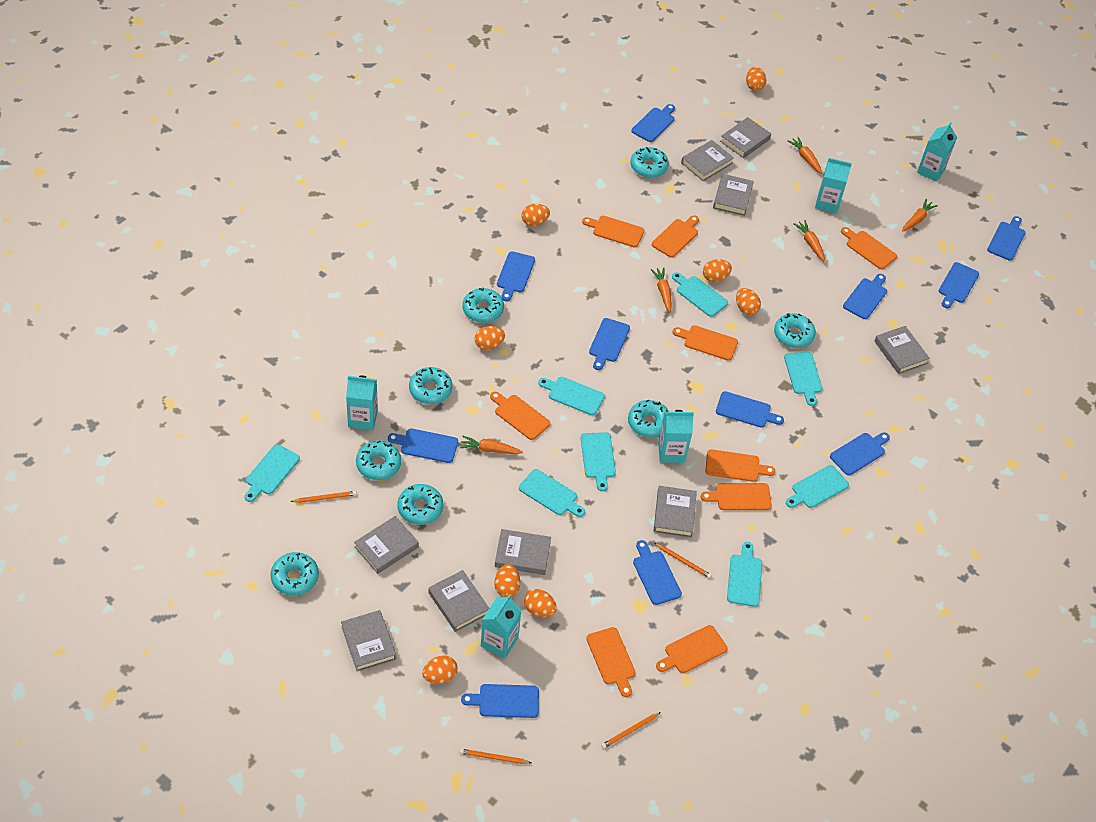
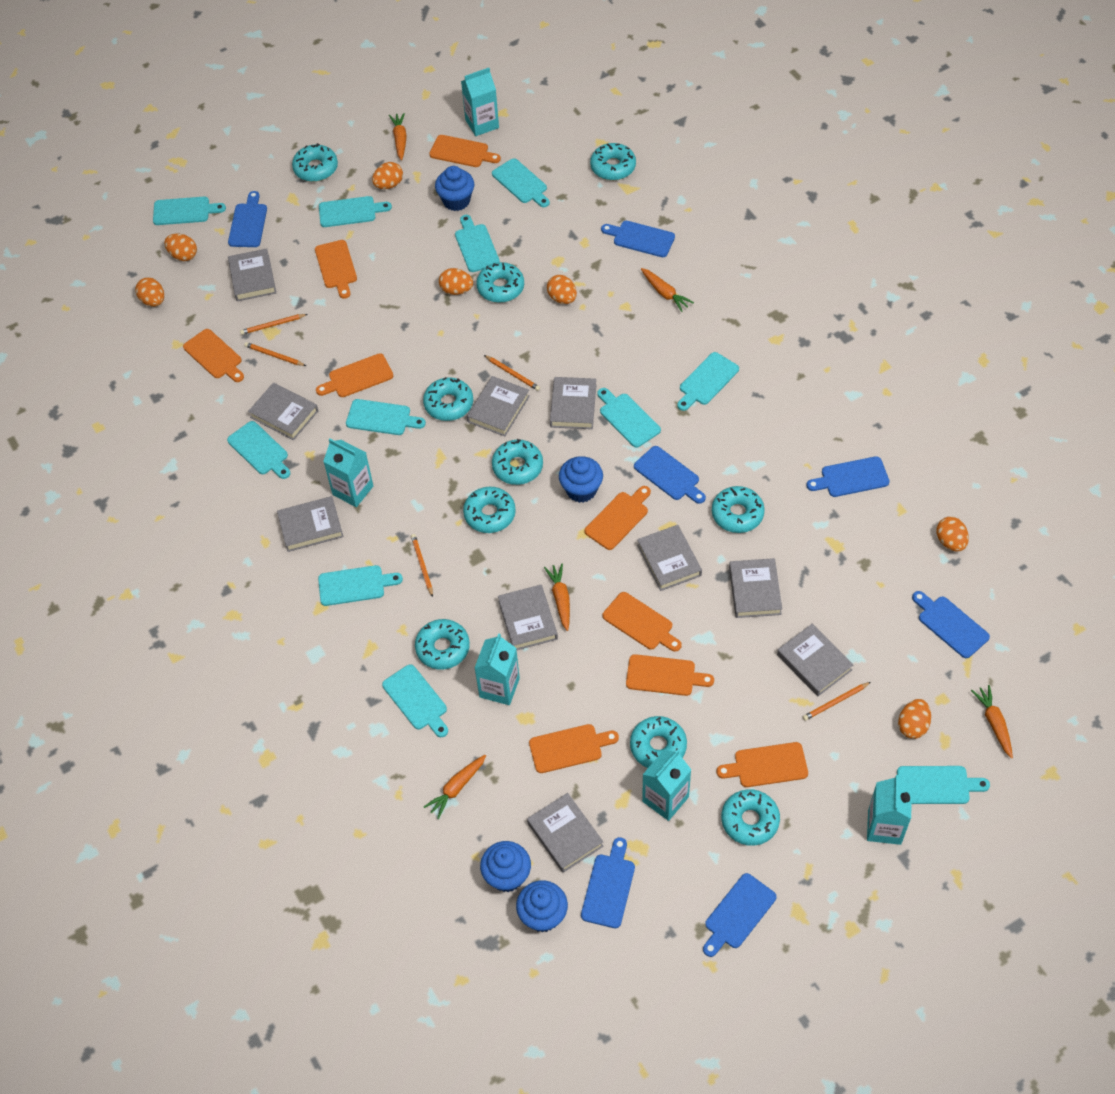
blue cupcake: 0 -> 4
blue cutting board: 11 -> 7
grey book: 9 -> 10
orange egg: 8 -> 7
orange pencil: 4 -> 5
turquoise cutting board: 8 -> 11
turquoise donut: 8 -> 10

